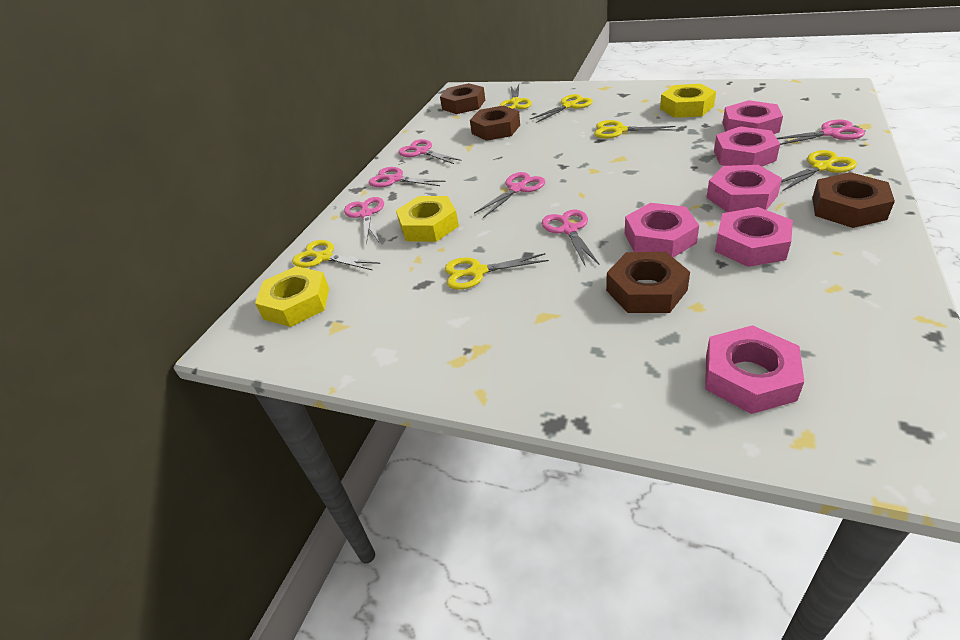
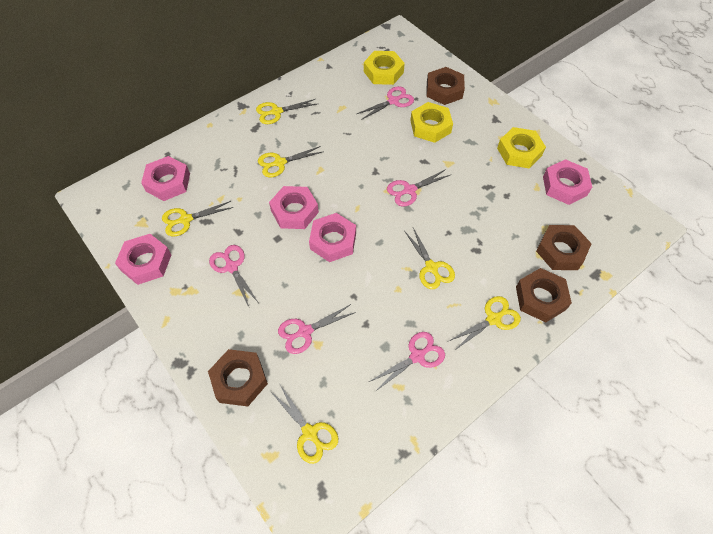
pink nut: 6 -> 5
pink scissors: 6 -> 5

